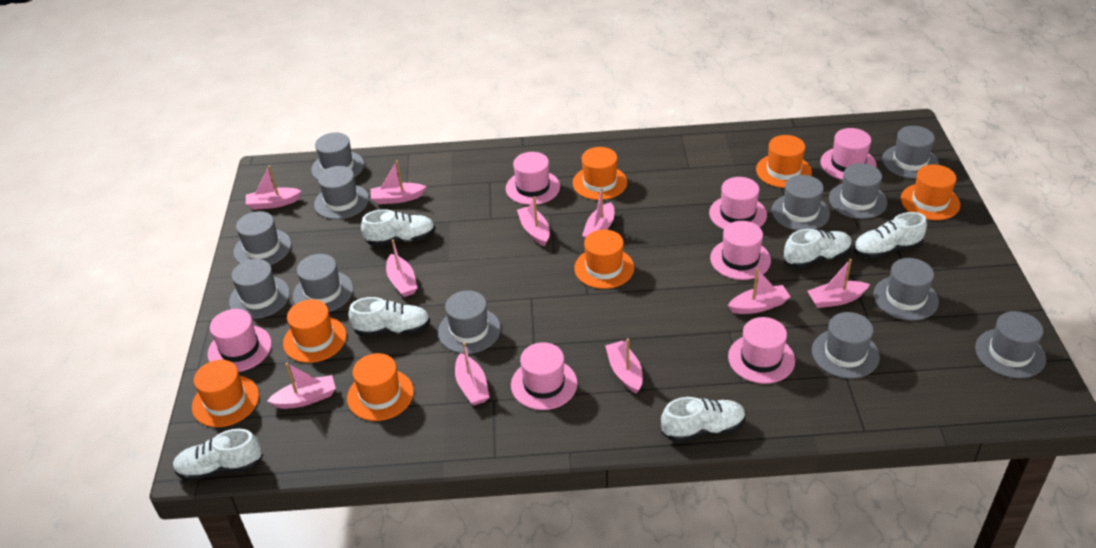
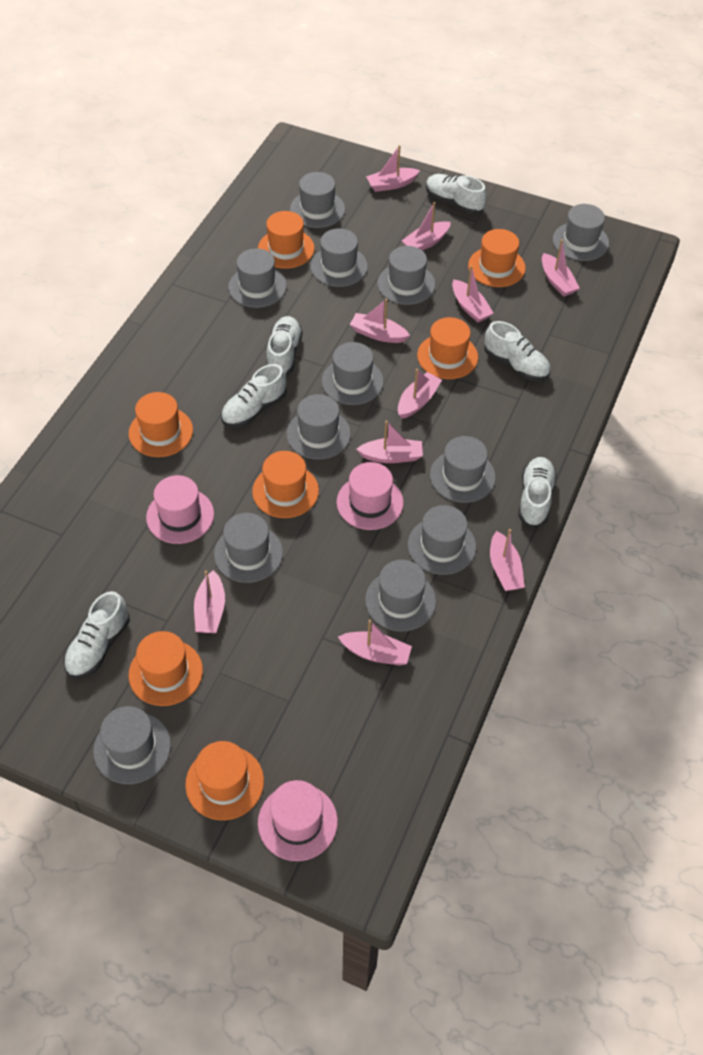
pink hat: 7 -> 3

